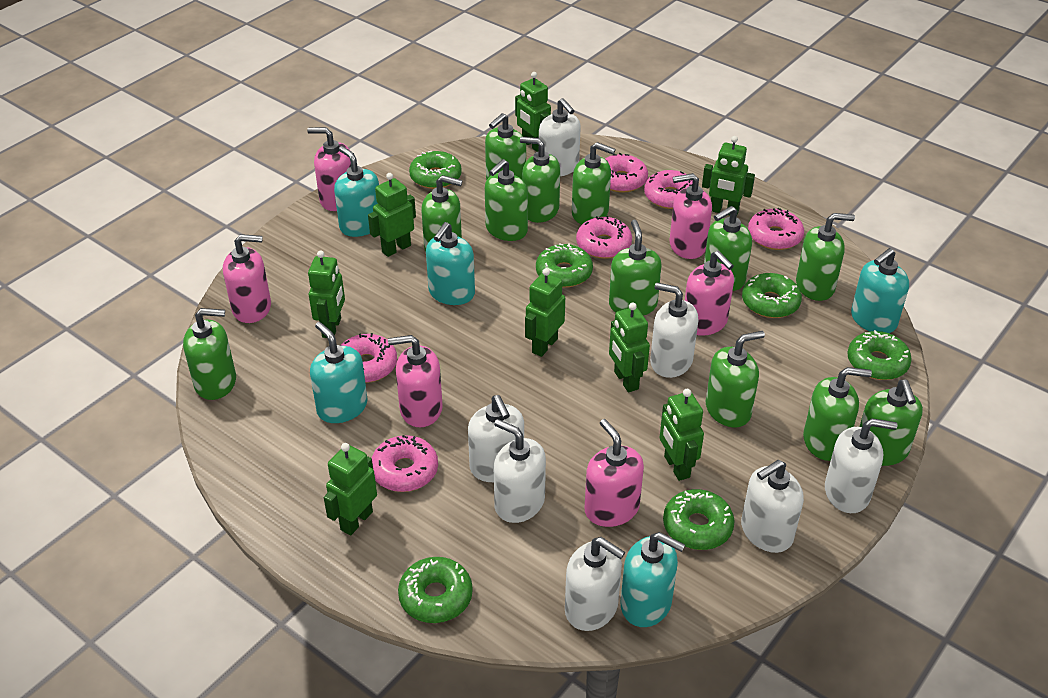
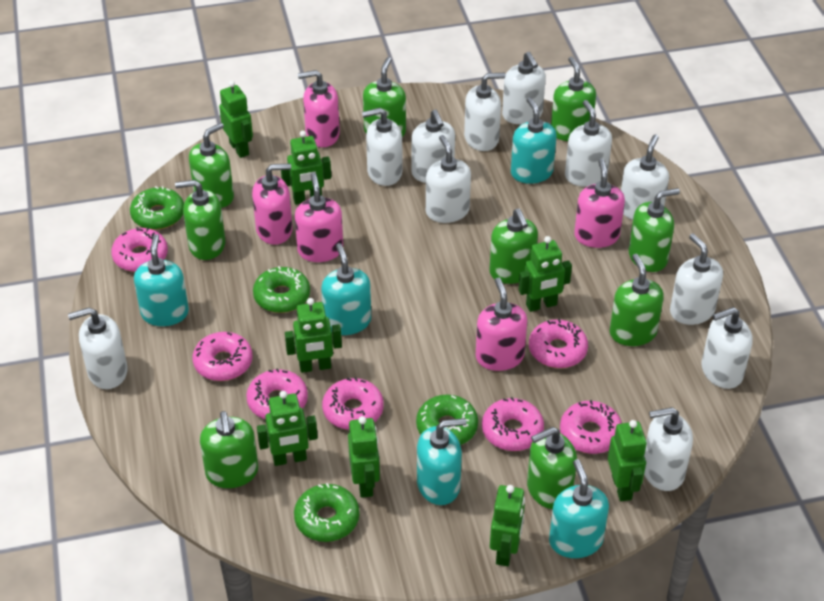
green donut: 6 -> 4
green soap dispenser: 12 -> 9
pink donut: 6 -> 7
pink soap dispenser: 6 -> 5
white soap dispenser: 7 -> 11

